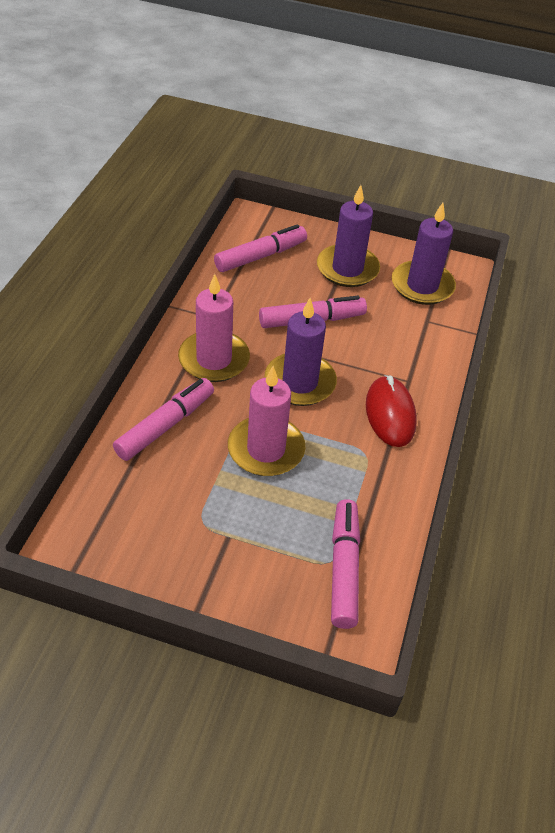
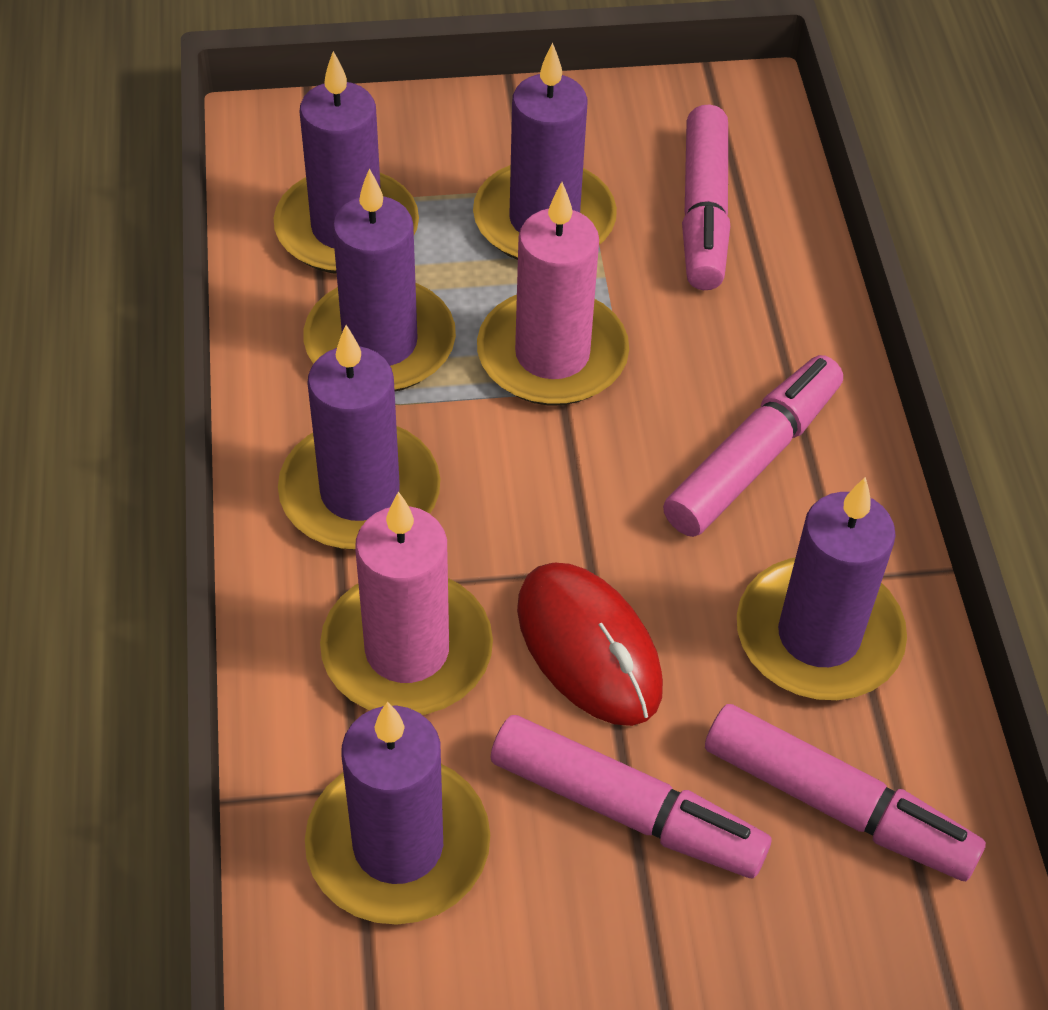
purple candle: 3 -> 6

